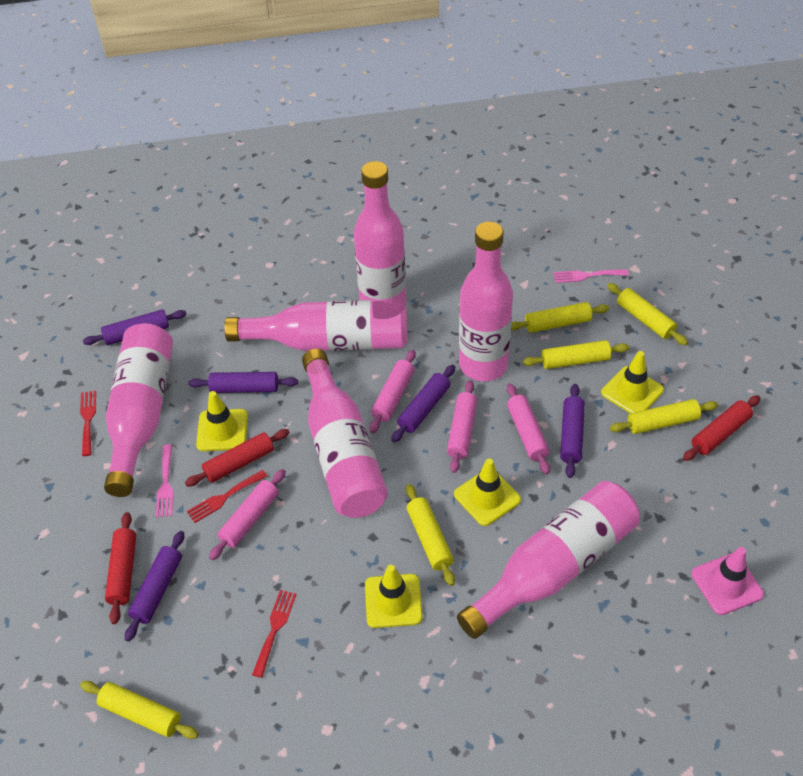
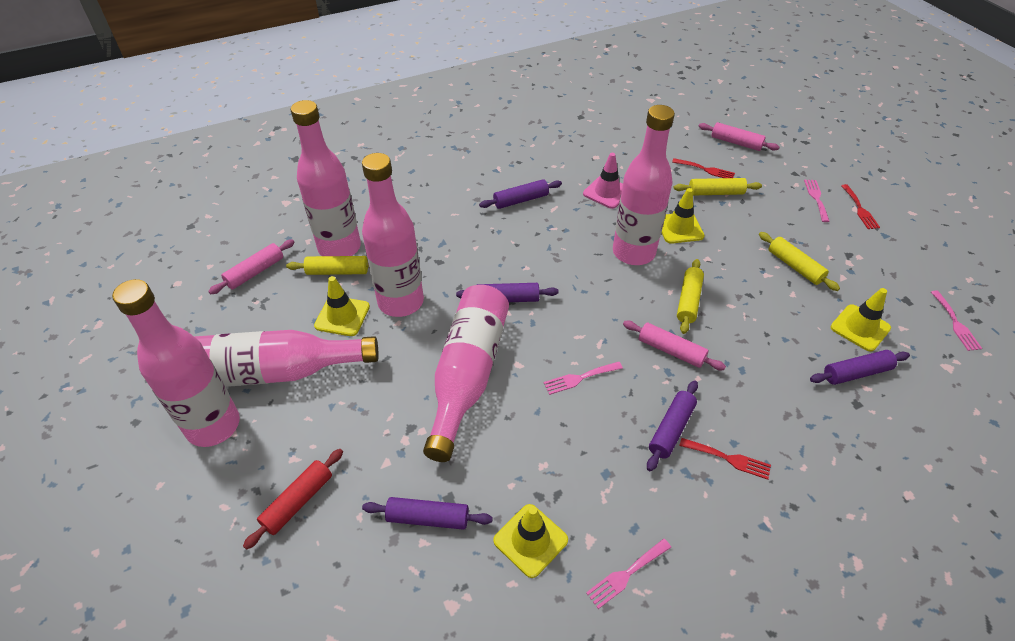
pink fork: 2 -> 4
pink rolling pin: 4 -> 3
red rolling pin: 3 -> 1
yellow rolling pin: 6 -> 4

